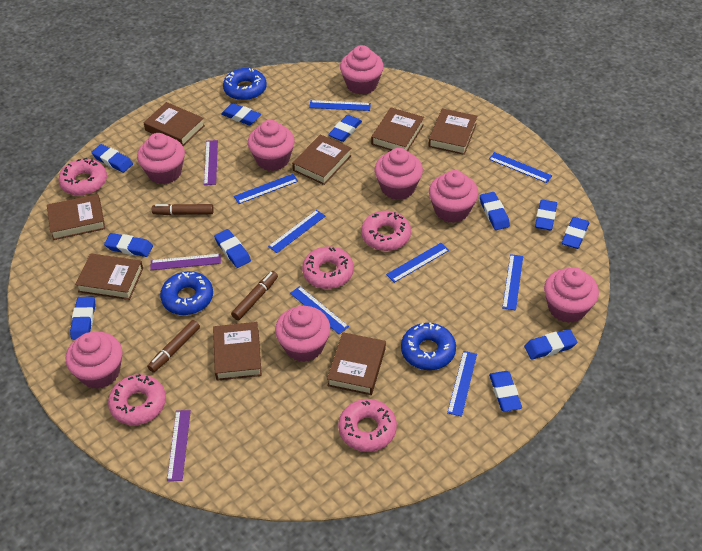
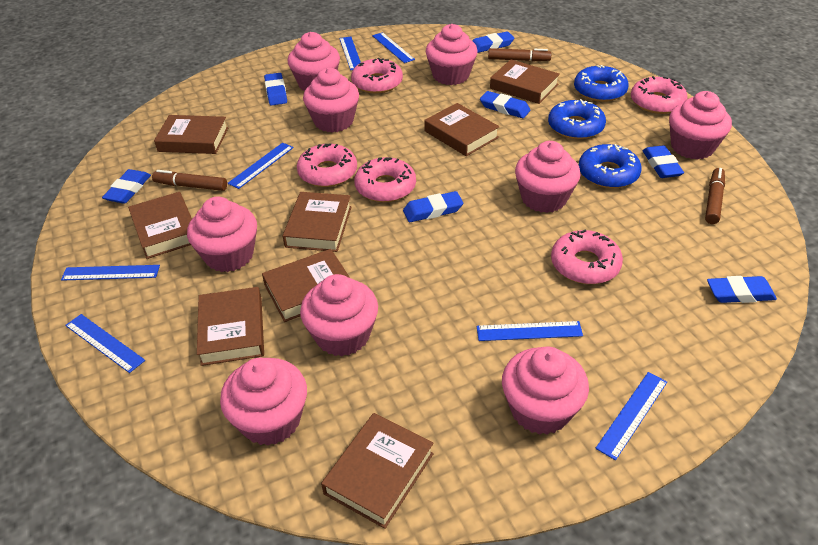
blue eraser: 11 -> 7
blue ruler: 8 -> 7
pink cupcake: 8 -> 9
purple ruler: 3 -> 0

